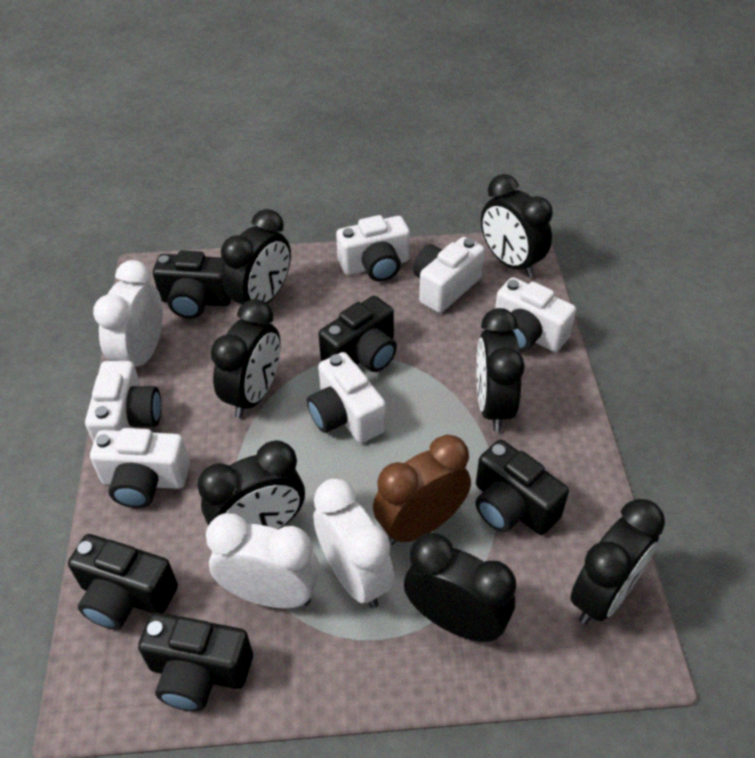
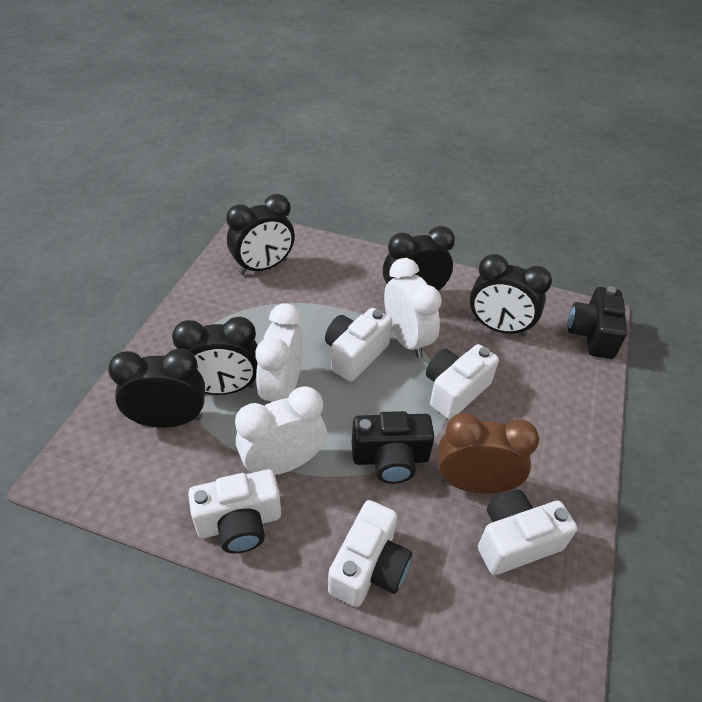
black camera: 5 -> 2
black clock: 7 -> 5
white camera: 6 -> 5

